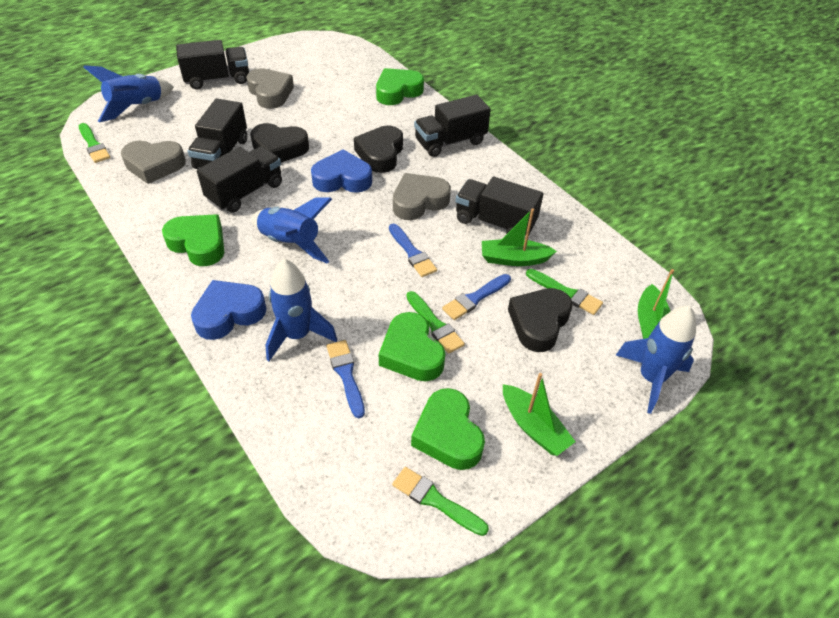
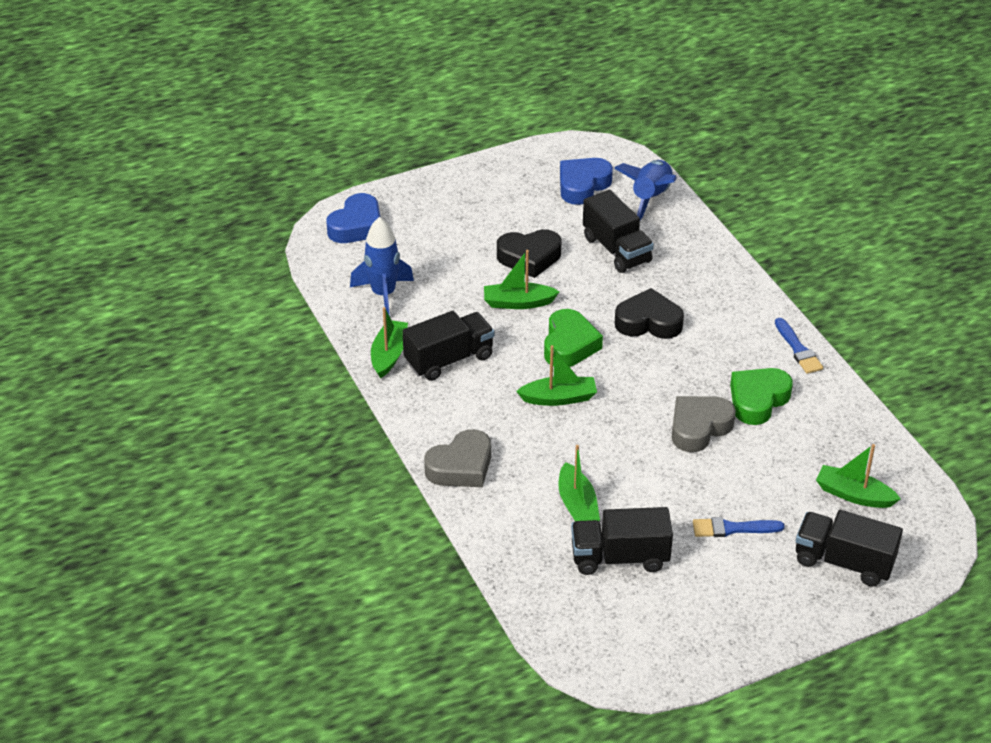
black heart: 3 -> 2
black truck: 5 -> 4
blue brush: 3 -> 2
blue rocket: 4 -> 2
green boat: 3 -> 5
green brush: 4 -> 0
green heart: 4 -> 2
grey heart: 3 -> 2

